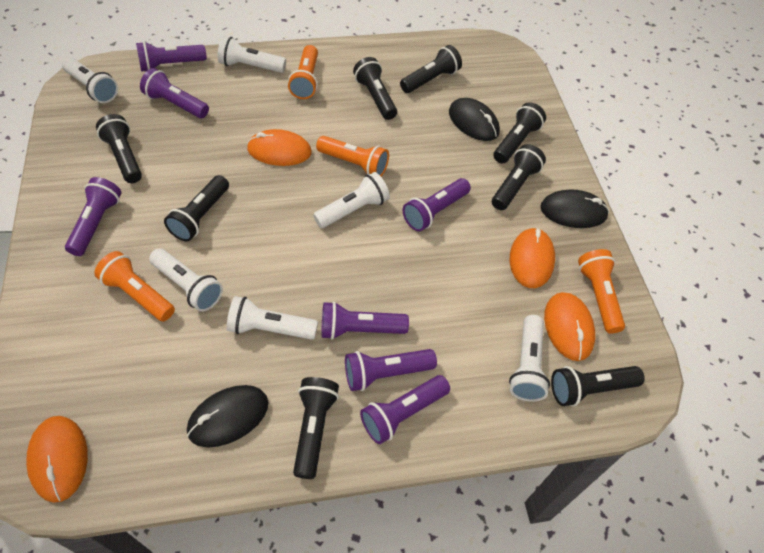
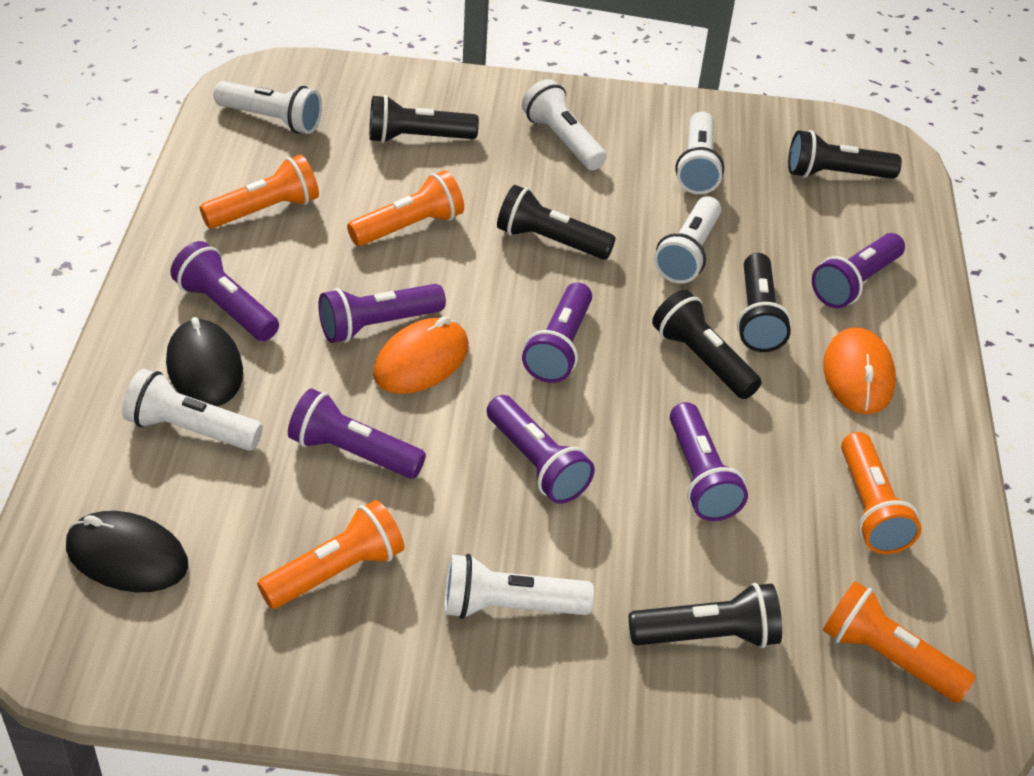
black flashlight: 8 -> 6
black mouse: 3 -> 2
orange flashlight: 4 -> 5
orange mouse: 4 -> 2

